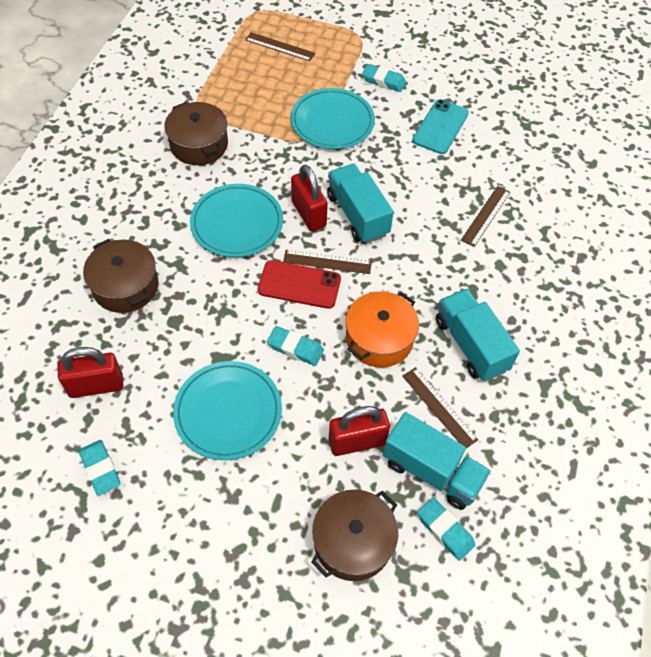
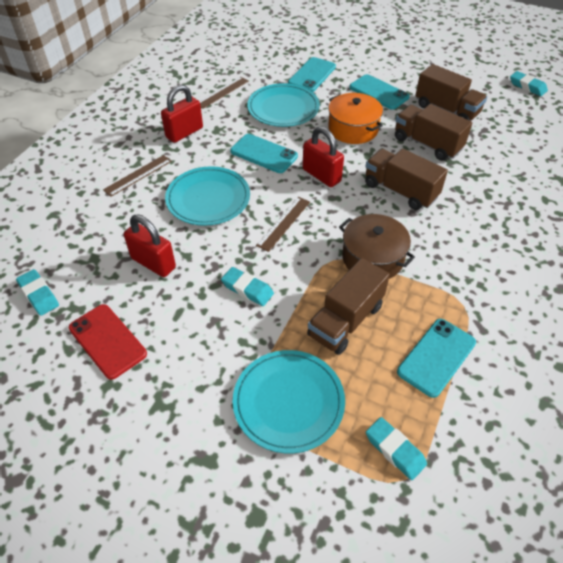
brown pot: 3 -> 1
brown ruler: 4 -> 3
brown truck: 0 -> 4
turquoise phone: 1 -> 4
turquoise truck: 3 -> 0

